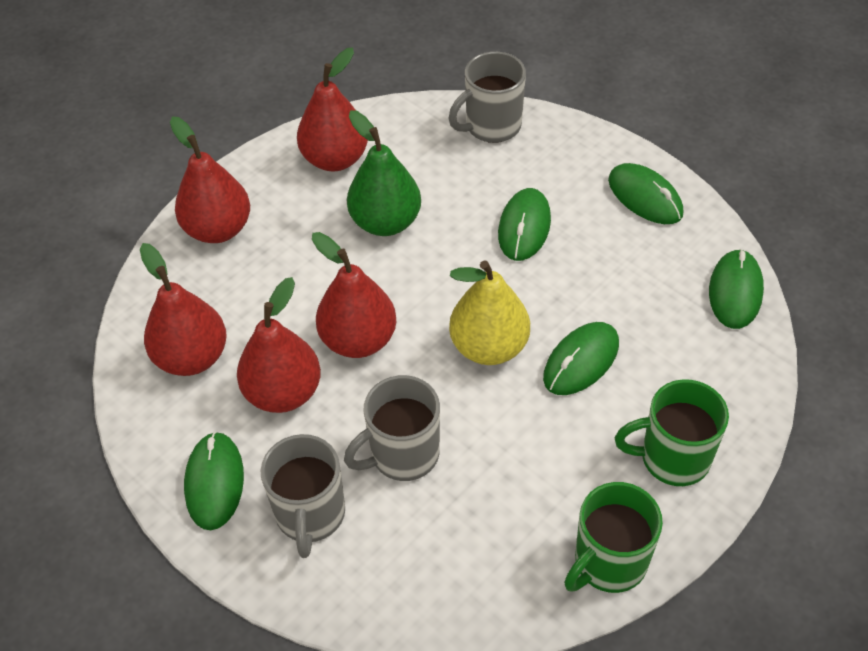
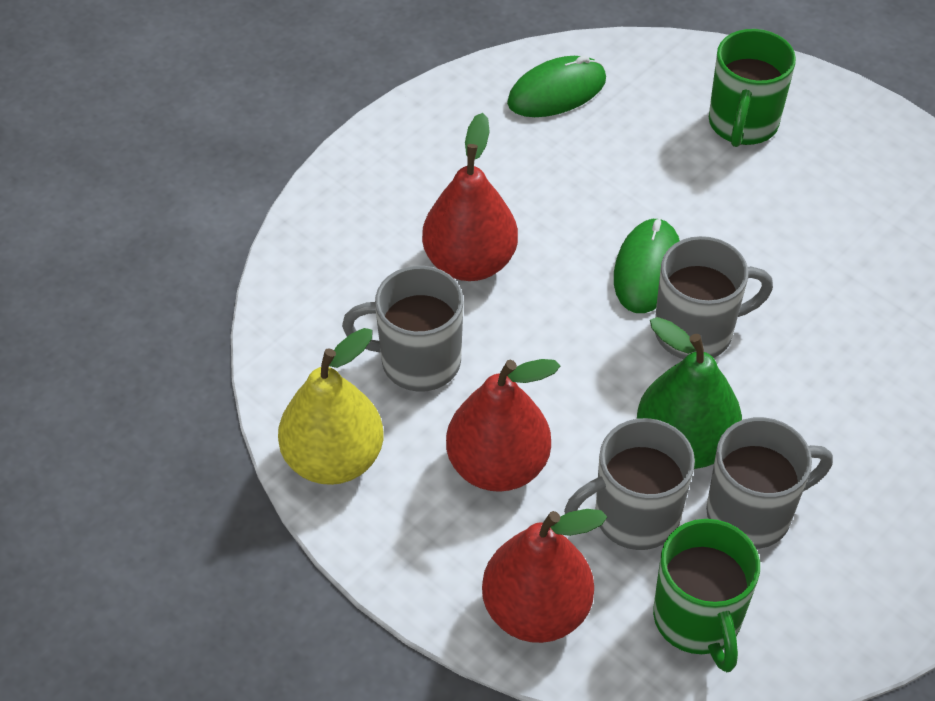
green mouse: 5 -> 2
grey mug: 3 -> 4
red pear: 5 -> 3

